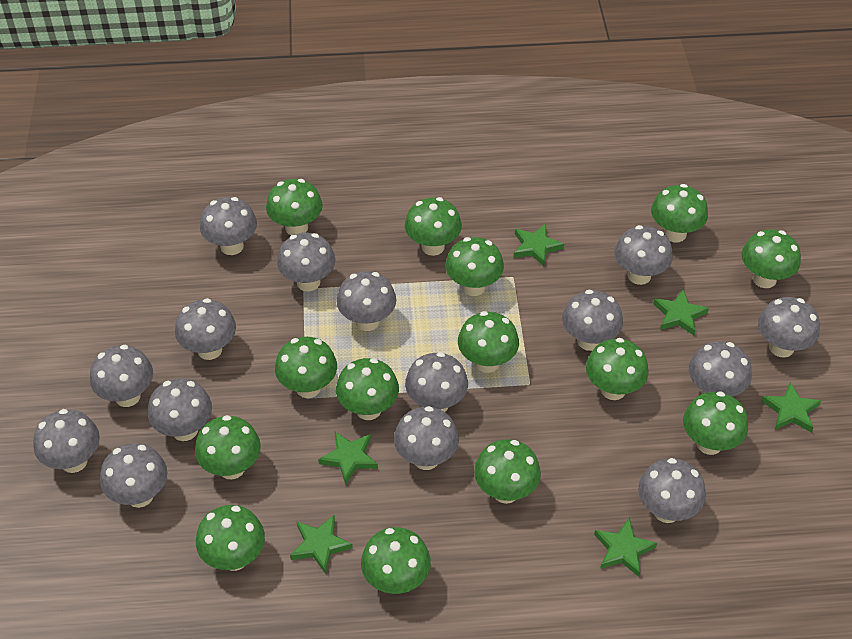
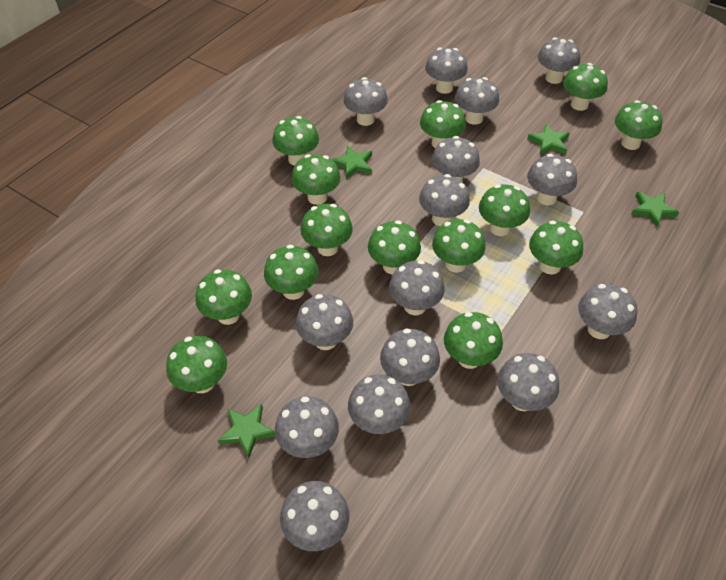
green star: 6 -> 4

